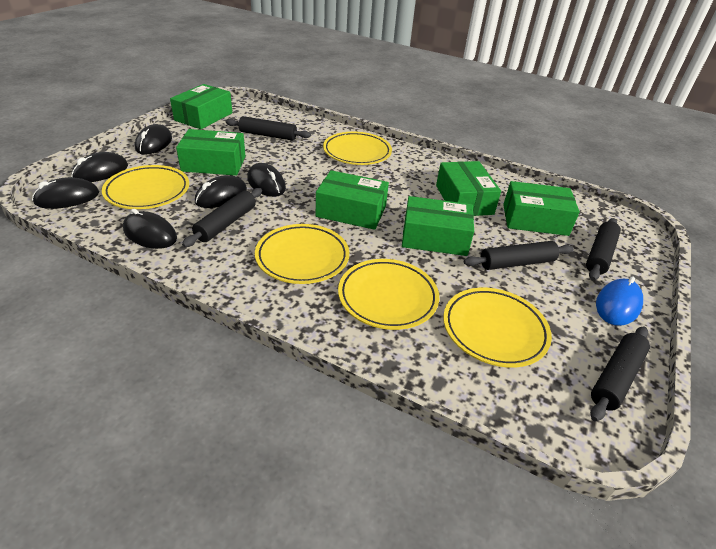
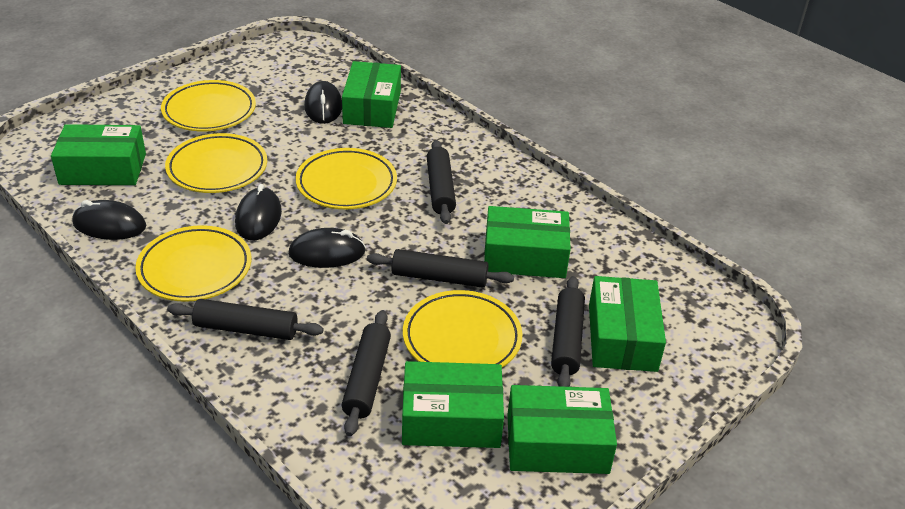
black mouse: 6 -> 4
blue mouse: 1 -> 0

